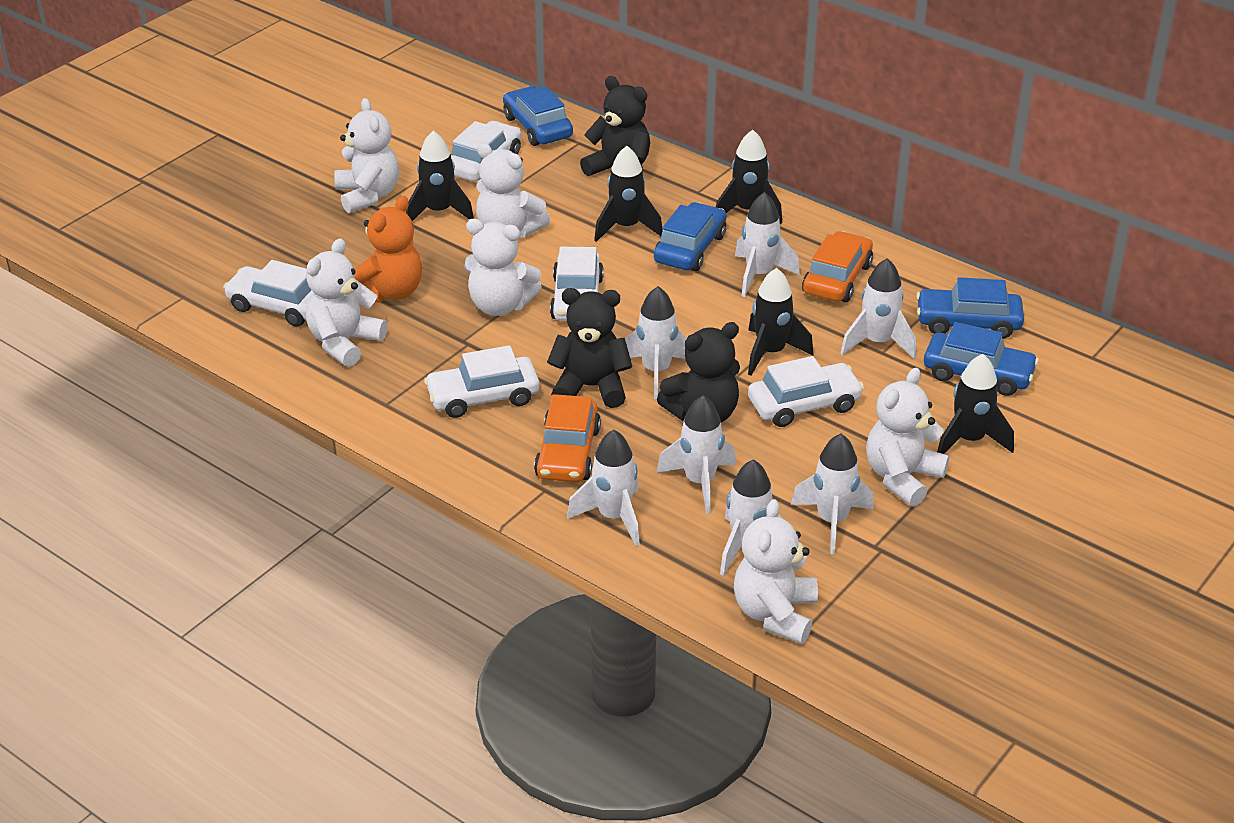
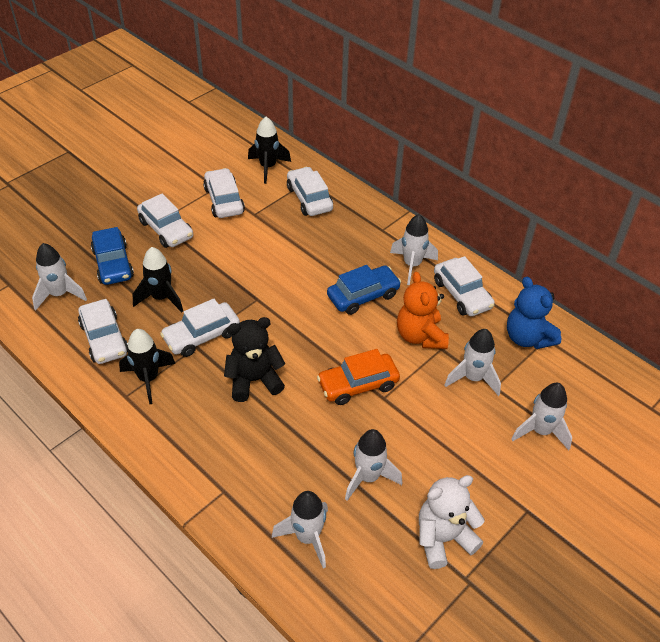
black rocket: 5 -> 3
black teddy bear: 3 -> 1
blue car: 4 -> 2
blue teddy bear: 0 -> 1
orange car: 2 -> 1
white car: 5 -> 6
white rocket: 7 -> 6
white teddy bear: 6 -> 1

